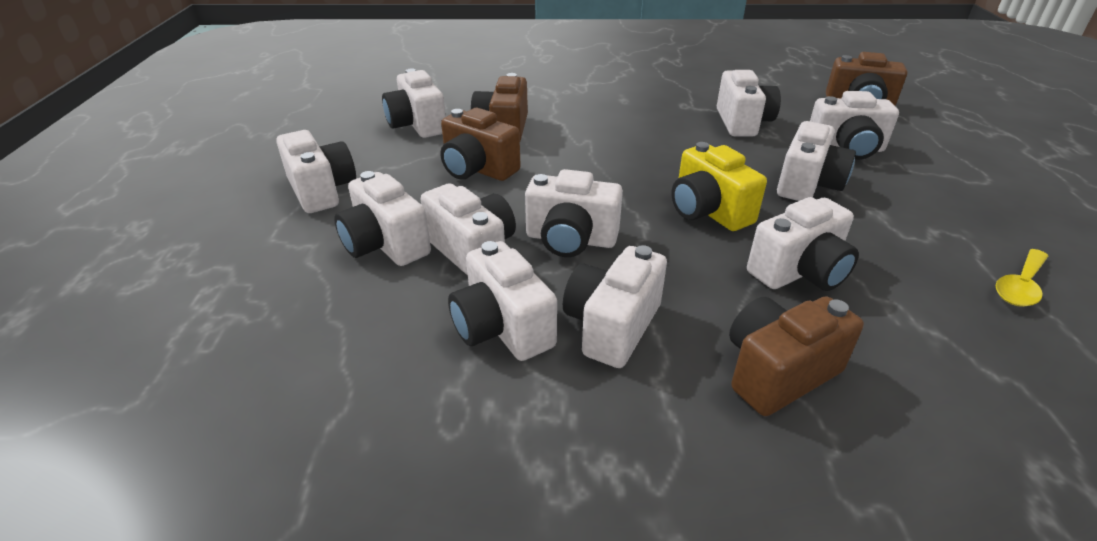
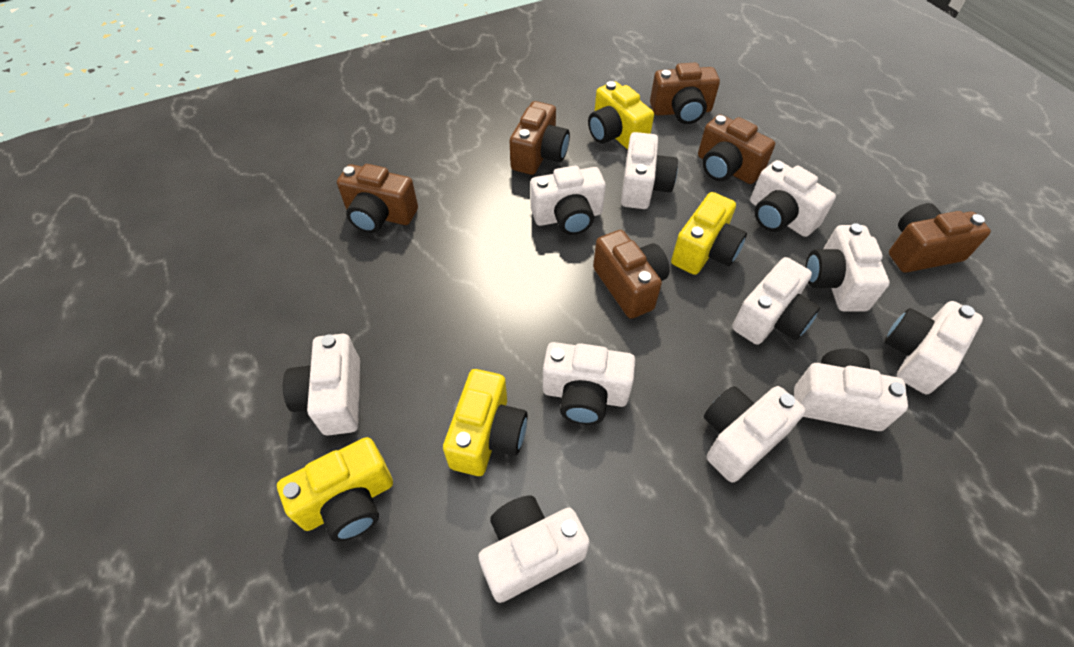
brown camera: 4 -> 6
yellow camera: 1 -> 4
yellow spoon: 1 -> 0

